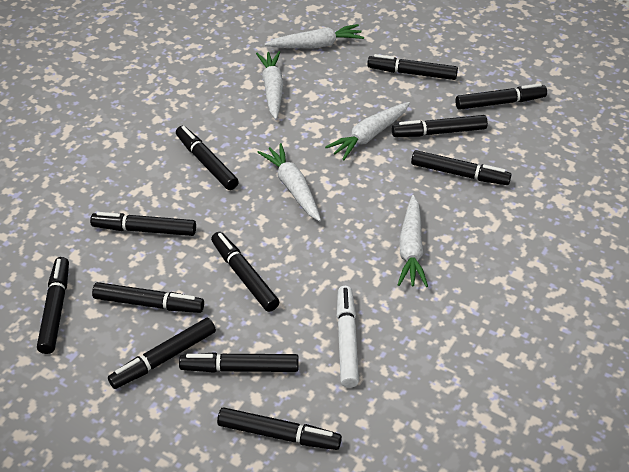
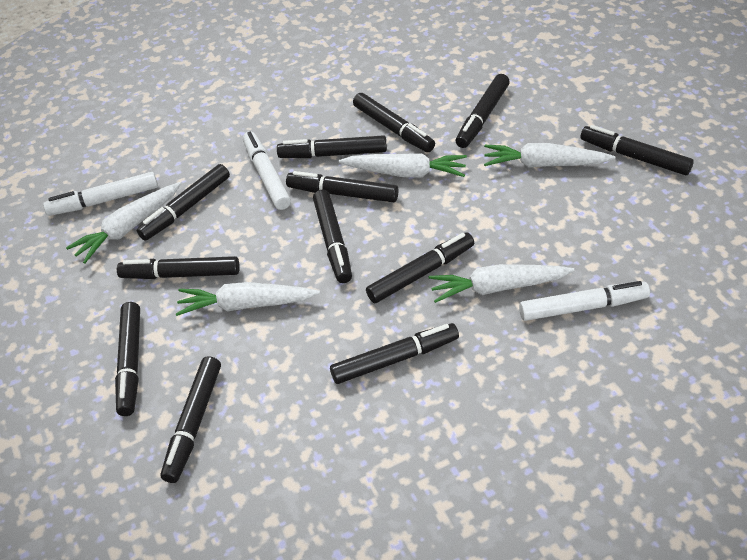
white marker: 1 -> 3

